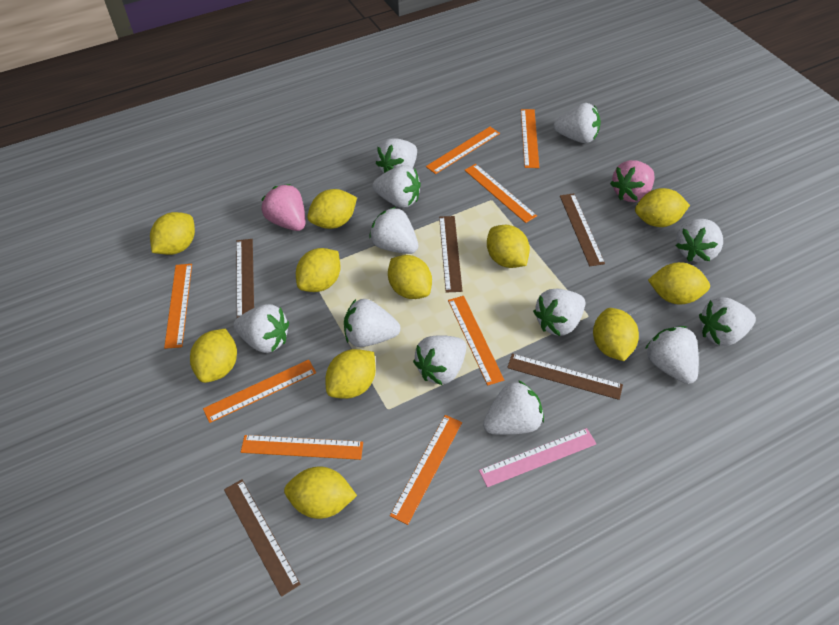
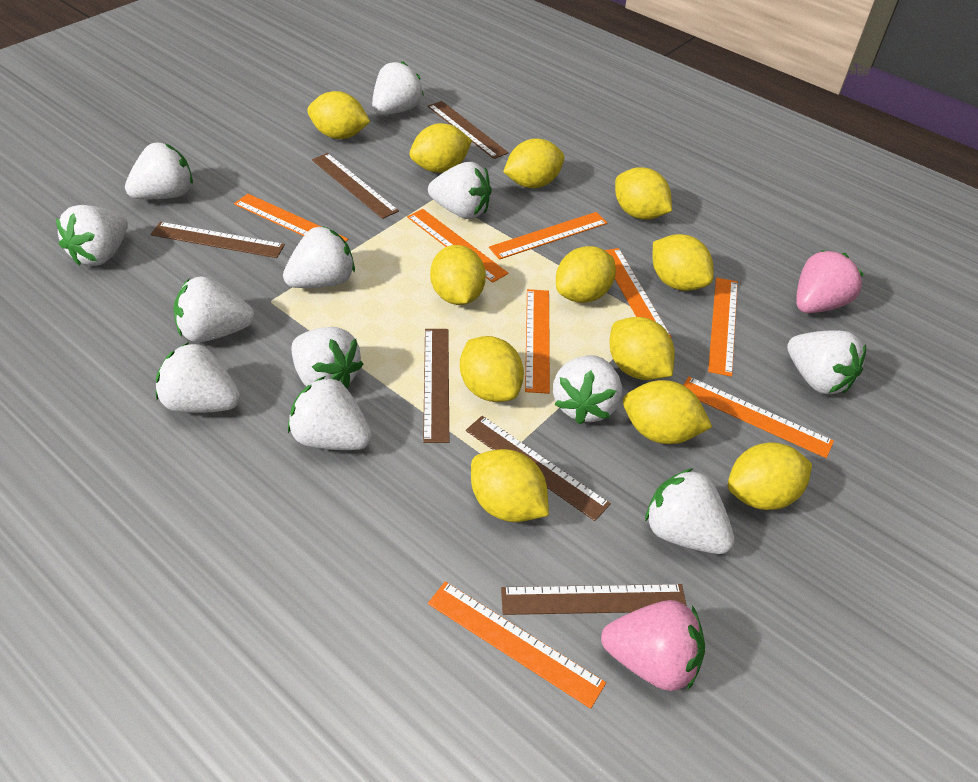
brown ruler: 5 -> 6
pink ruler: 1 -> 0
yellow lemon: 11 -> 12

